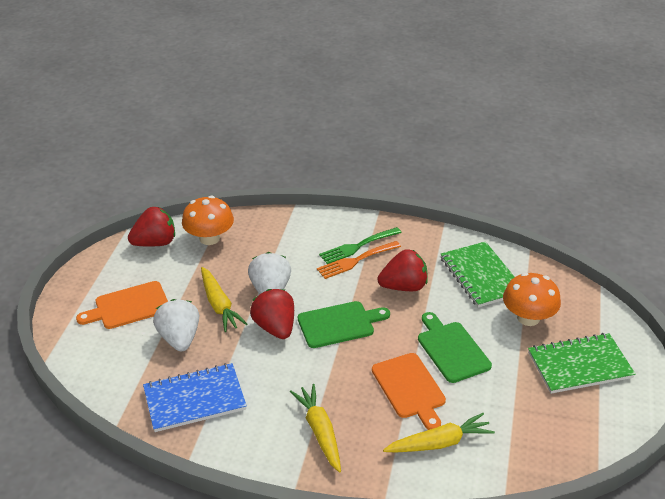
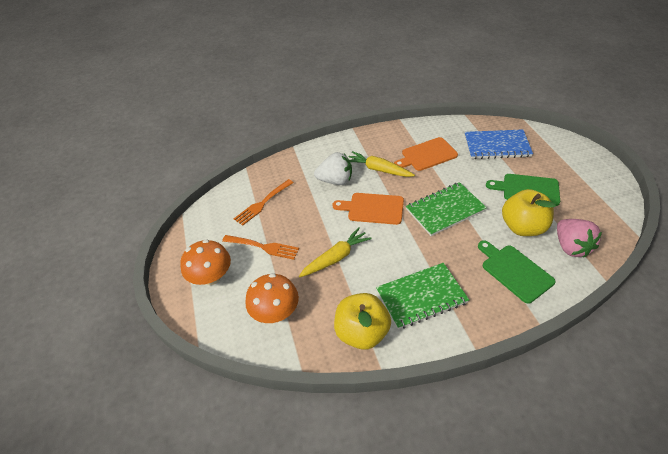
green fork: 1 -> 0
orange fork: 1 -> 2
pink strawberry: 0 -> 1
red strawberry: 3 -> 0
white strawberry: 2 -> 1
yellow apple: 0 -> 2
yellow carrot: 3 -> 2

